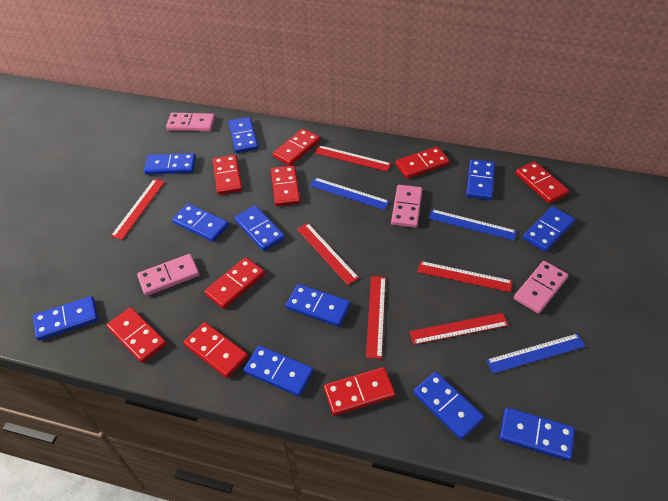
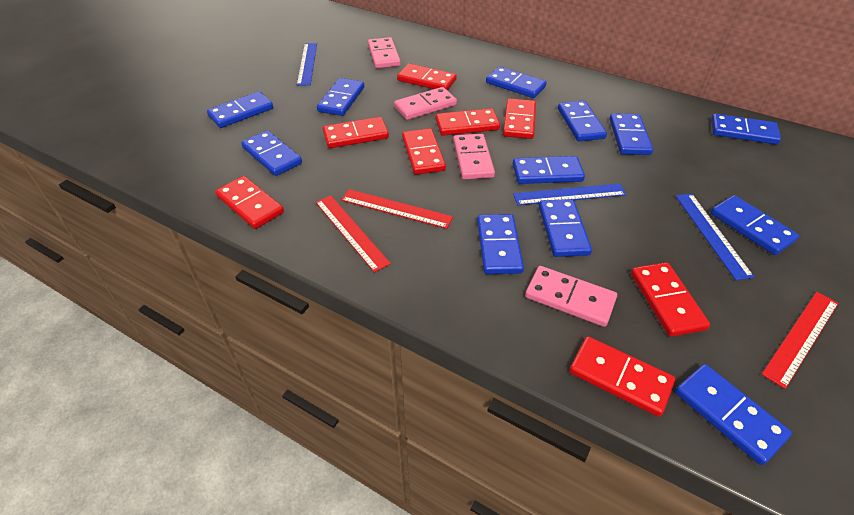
blue domino: 11 -> 12
red domino: 9 -> 8
red ruler: 6 -> 3

